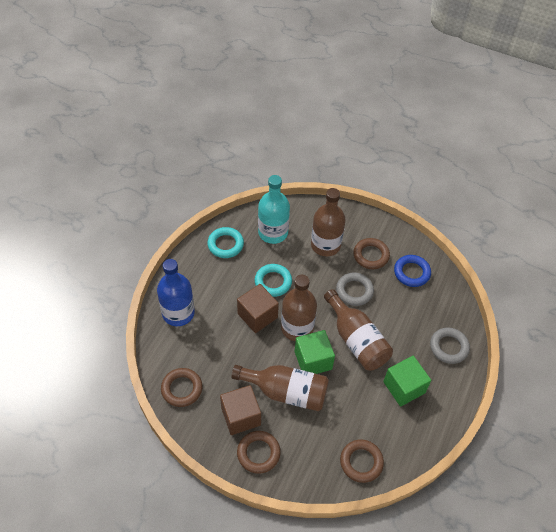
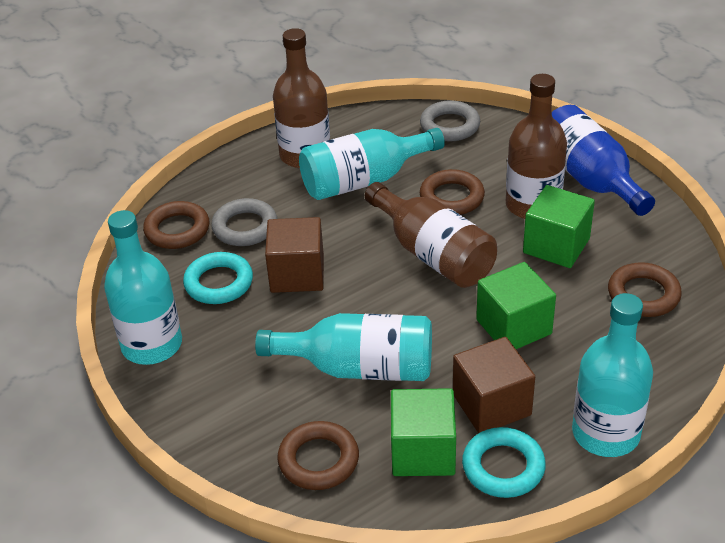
blue ring: 1 -> 0
brown bottle: 4 -> 3
green cube: 2 -> 3
turquoise bottle: 1 -> 4

